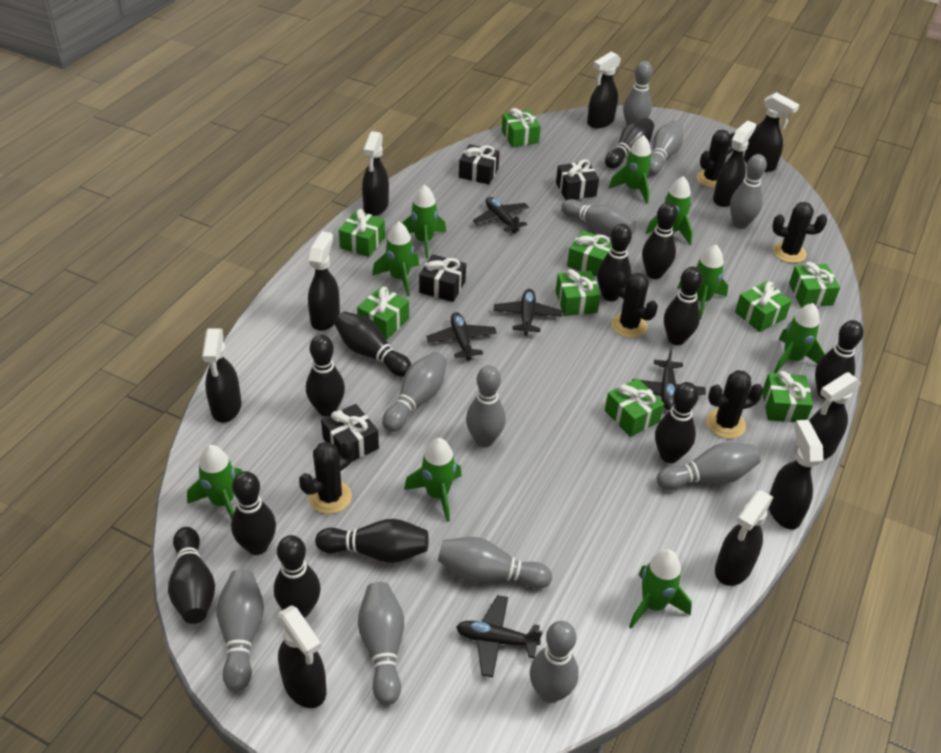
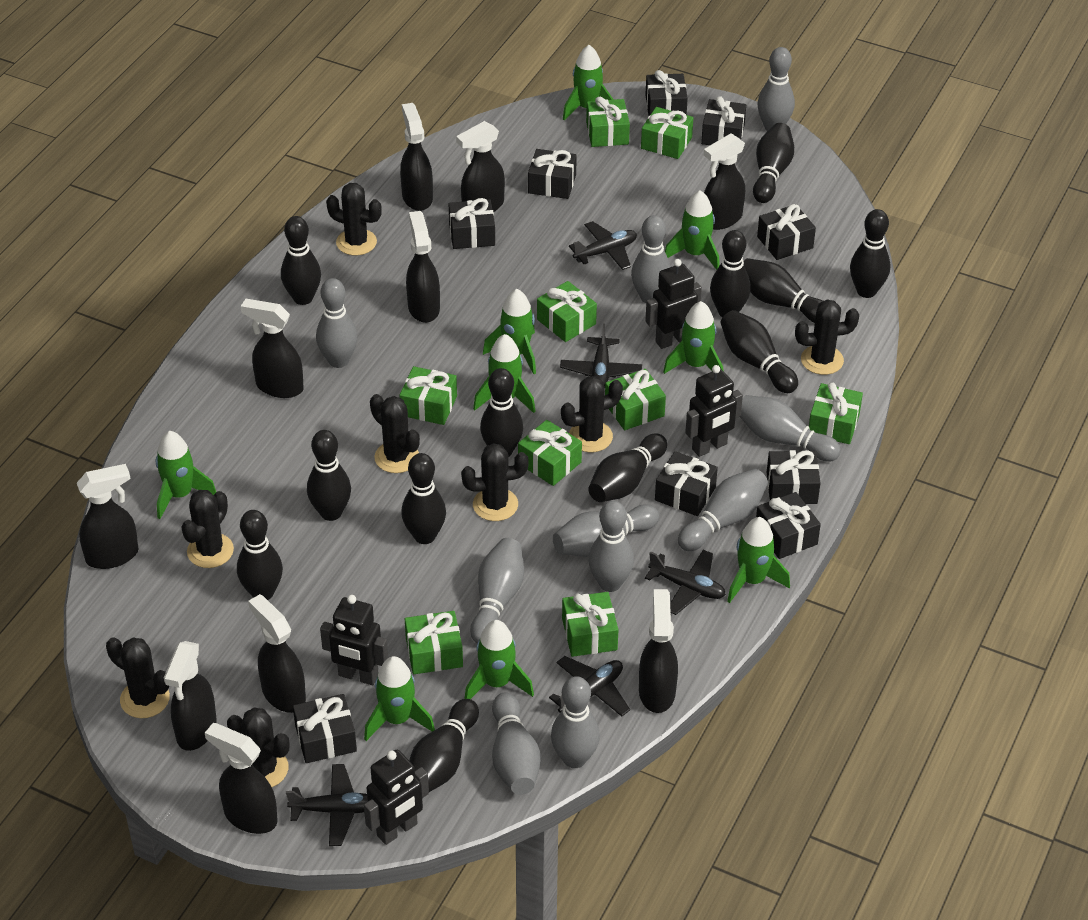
black cactus: 5 -> 8
black gift: 4 -> 9
black robot: 0 -> 4
grey bowling pin: 11 -> 10

